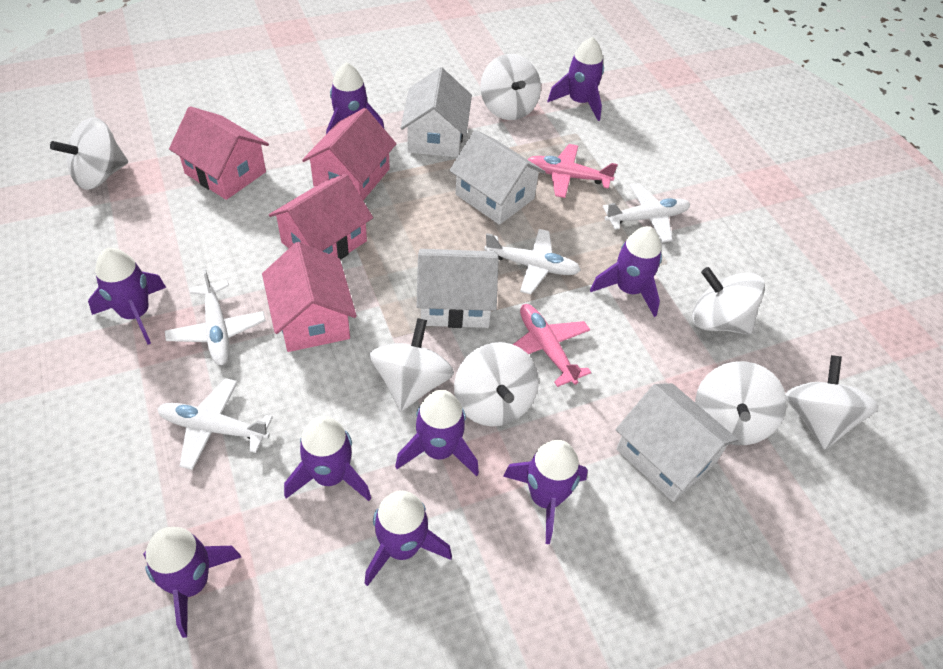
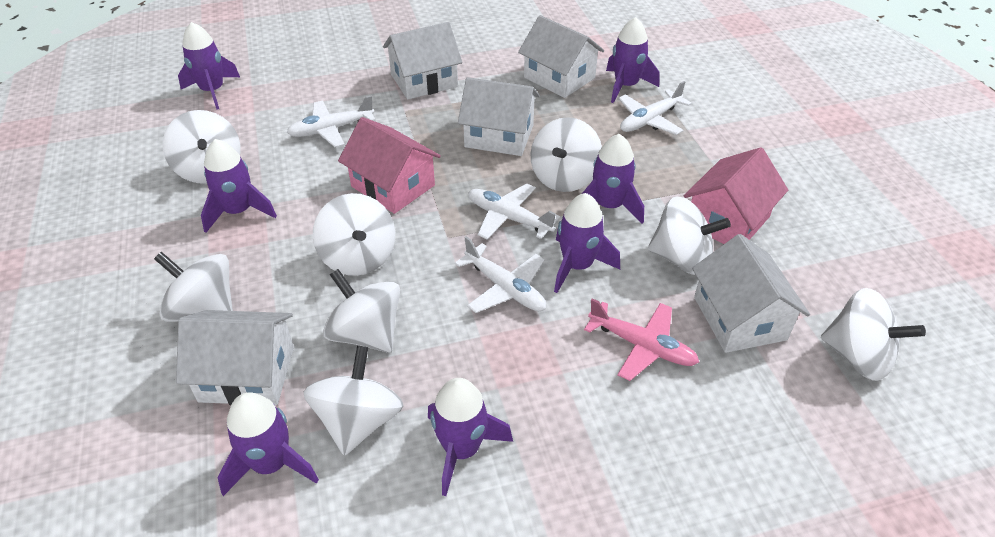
pink house: 4 -> 2
pink plane: 2 -> 1
purple rocket: 9 -> 7
white house: 4 -> 5
white spinning top: 7 -> 8

